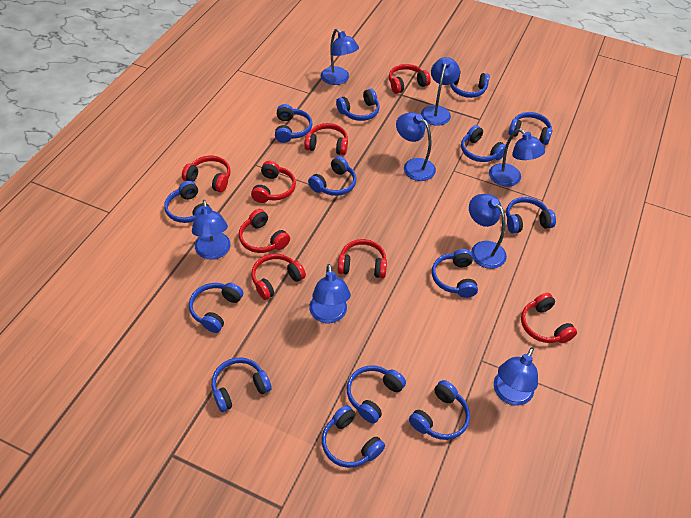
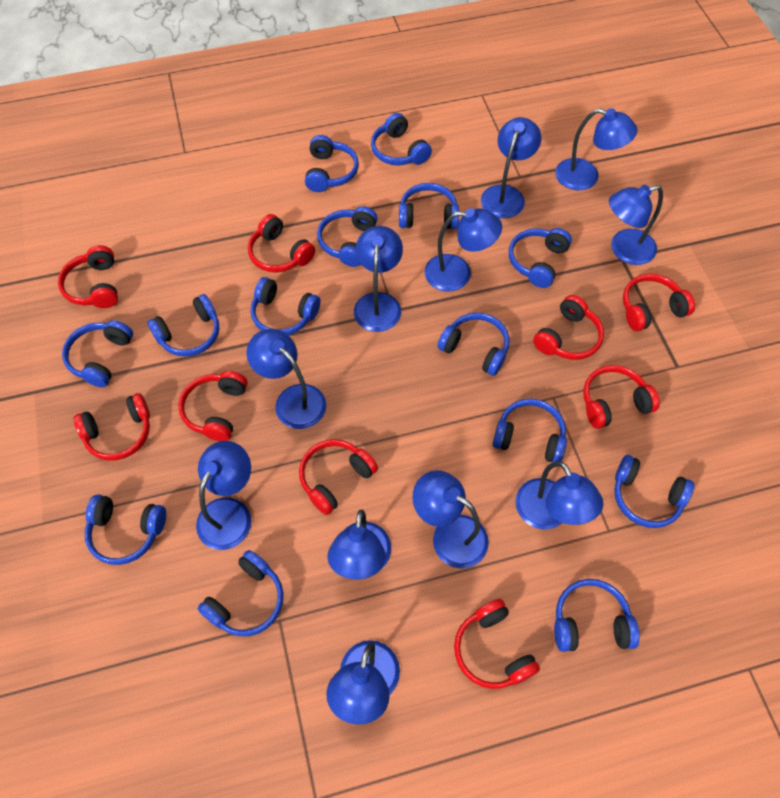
blue lamp: 8 -> 11
red headphones: 8 -> 9

